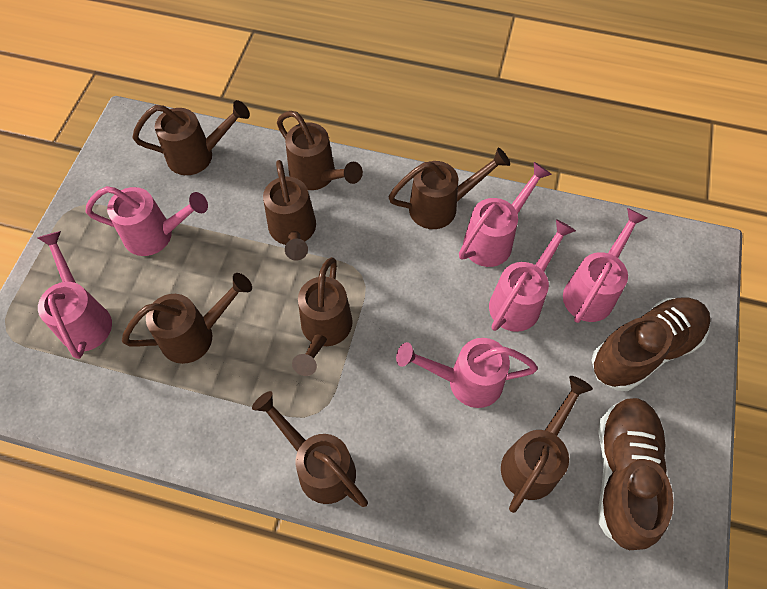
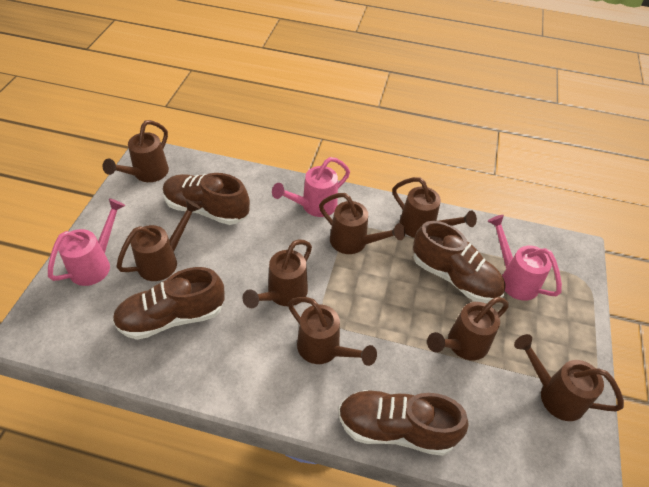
brown shoe: 2 -> 4
pink watering can: 6 -> 3

